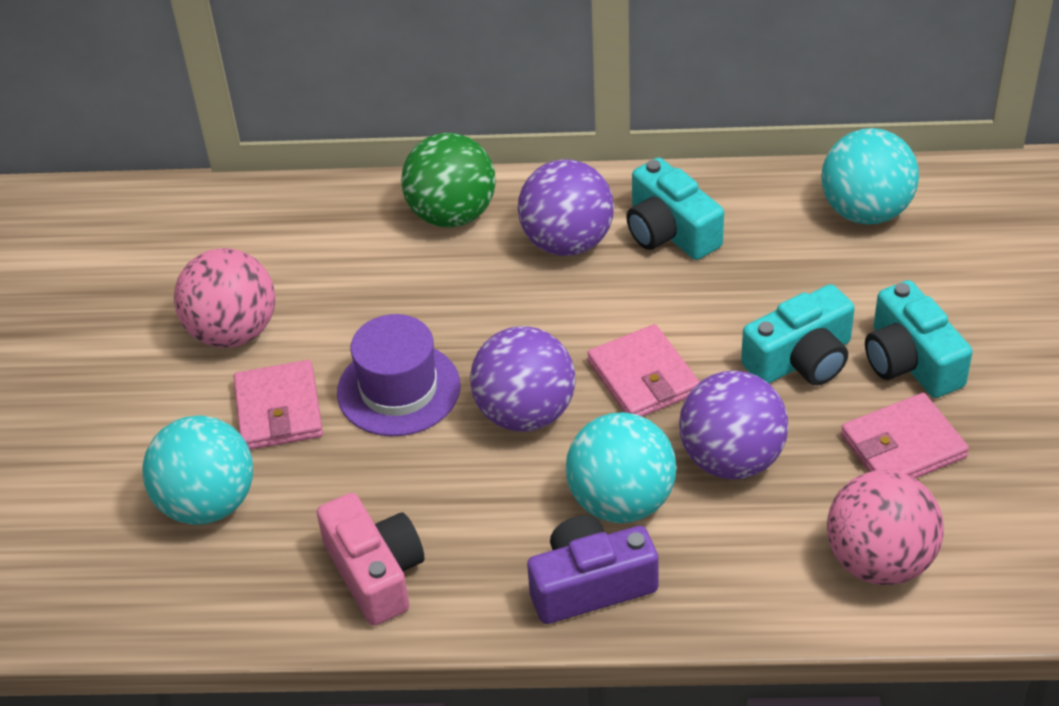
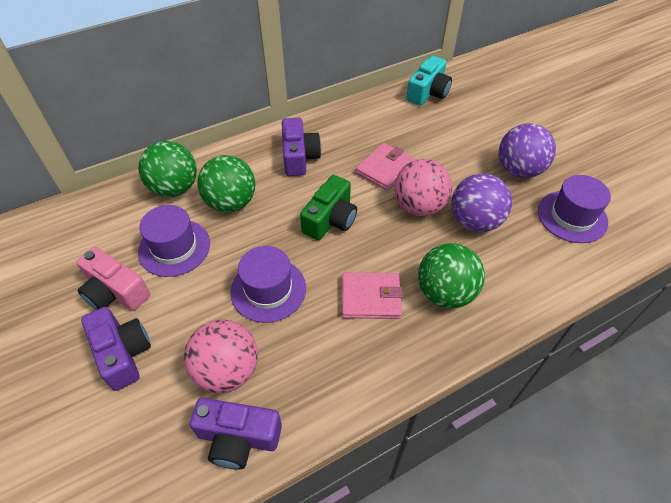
green ball: 1 -> 3
green camera: 0 -> 1
pink wallet: 3 -> 2
purple ball: 3 -> 2
purple camera: 1 -> 3
purple hat: 1 -> 3
turquoise ball: 3 -> 0
turquoise camera: 3 -> 1

